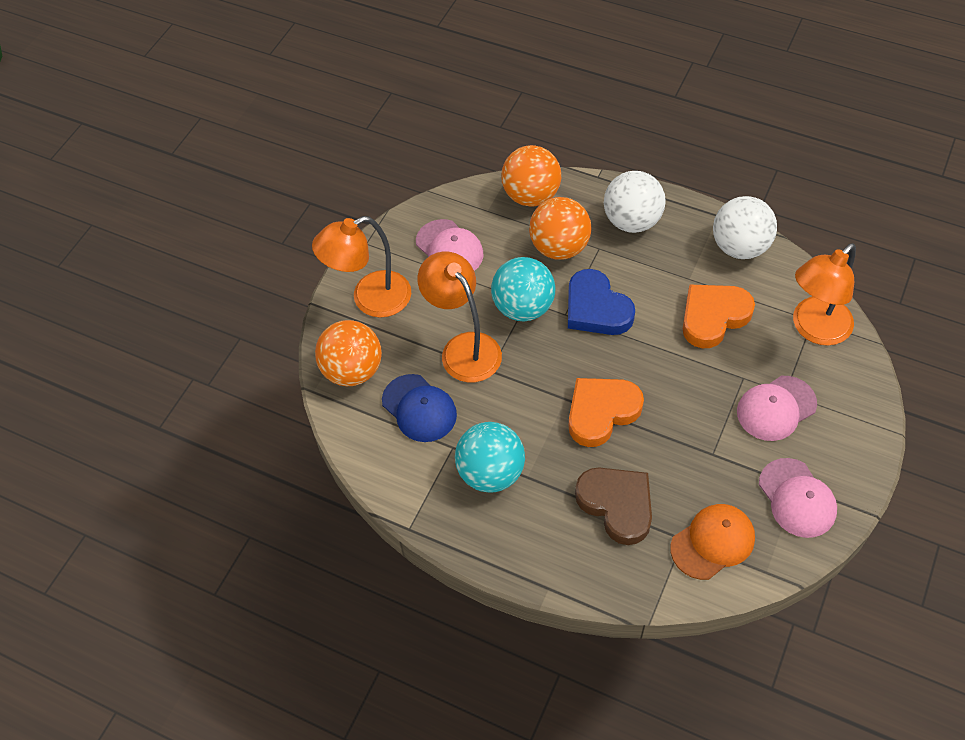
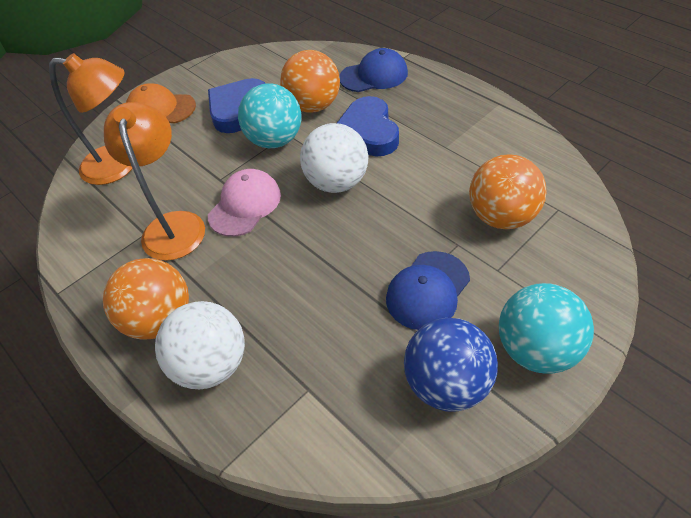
blue ball: 0 -> 1
blue cap: 1 -> 2
blue heart: 1 -> 2
brown heart: 1 -> 0
orange heart: 2 -> 0
orange lamp: 3 -> 2
pink cap: 3 -> 1

